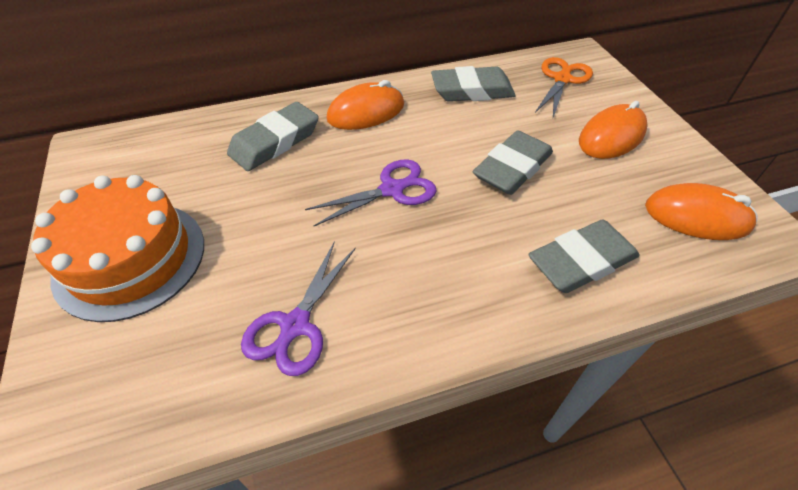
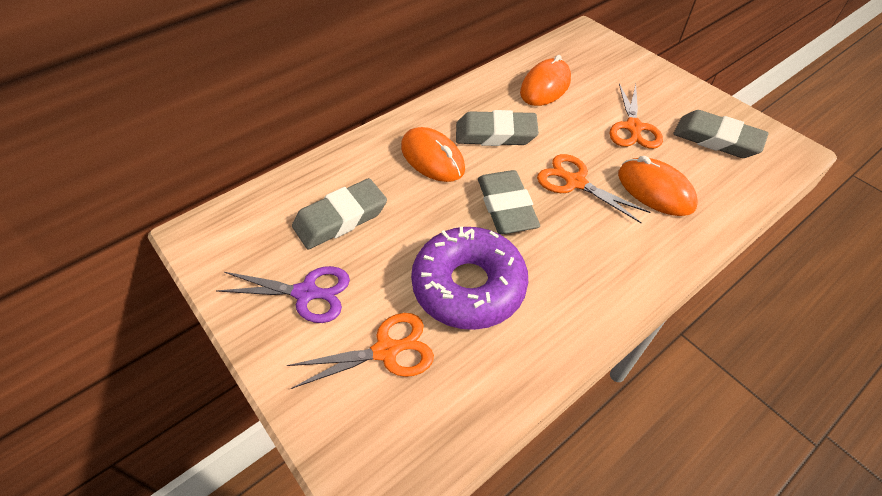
orange cake: 1 -> 0
orange scissors: 1 -> 3
purple donut: 0 -> 1
purple scissors: 2 -> 1

